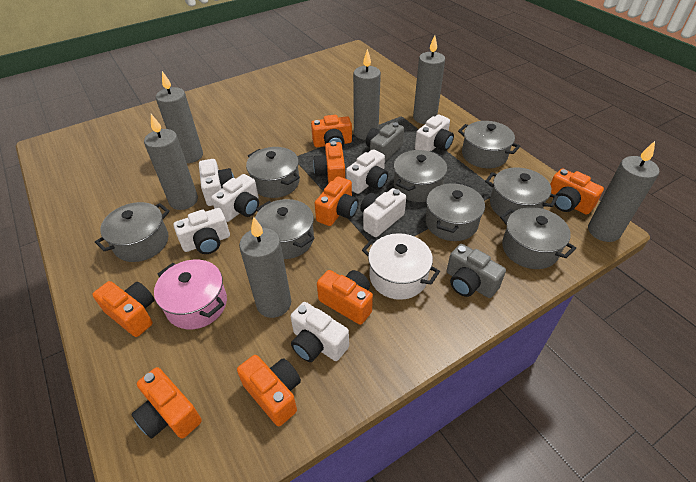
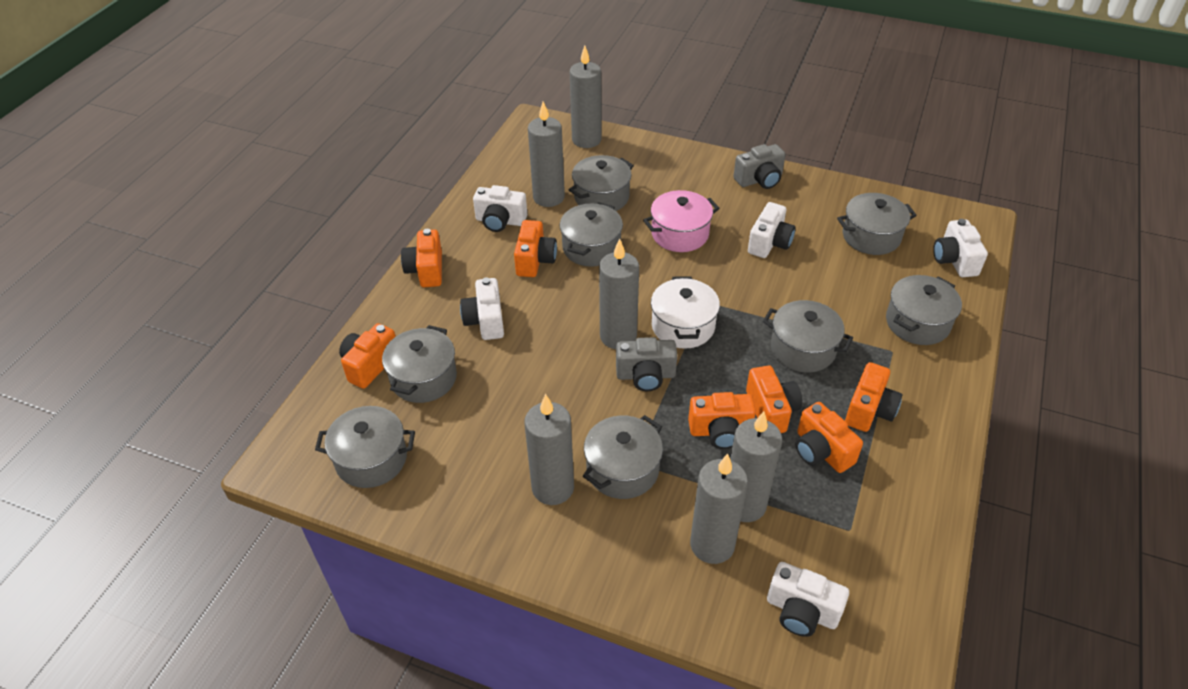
orange camera: 8 -> 7
white camera: 7 -> 5

